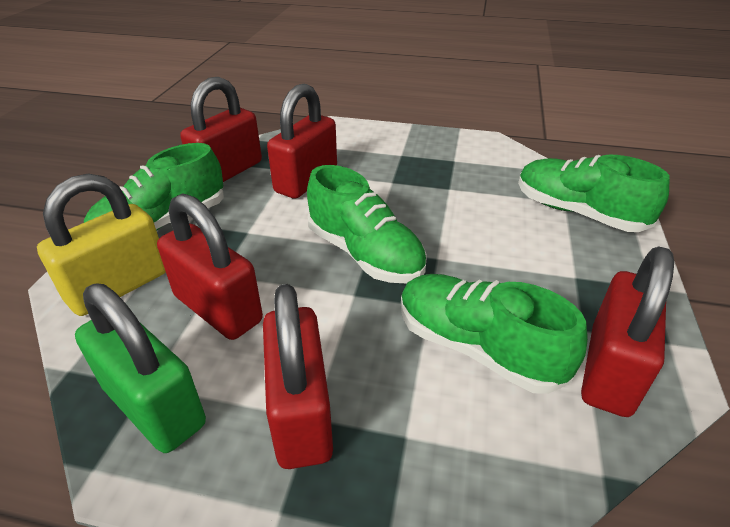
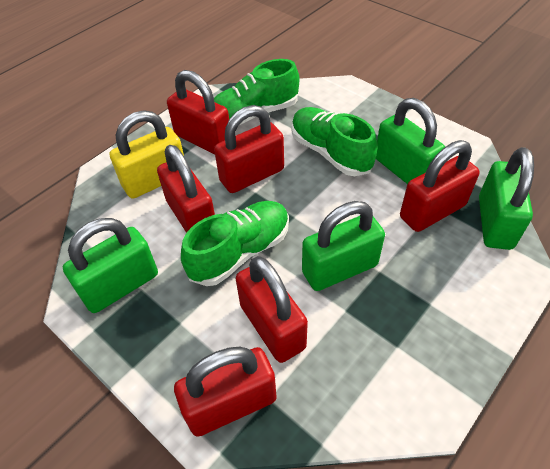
green padlock: 1 -> 4
green shoe: 4 -> 3
red padlock: 5 -> 6

